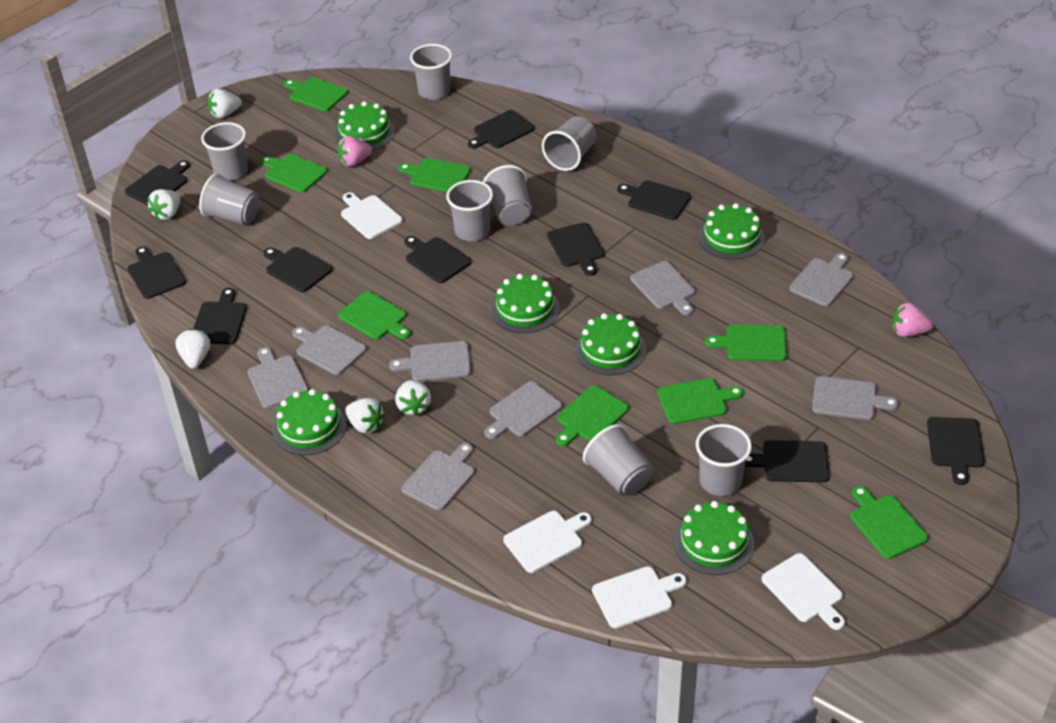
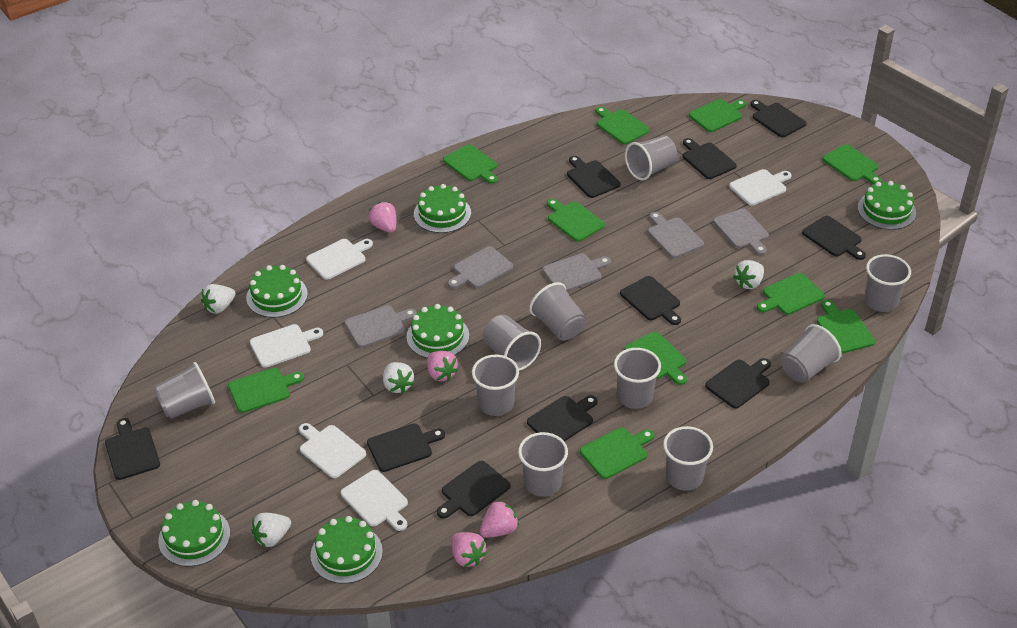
green cutting board: 8 -> 10
grey cup: 8 -> 10
grey cutting board: 8 -> 5
pink strawberry: 2 -> 4
white cutting board: 4 -> 5
white strawberry: 5 -> 4

